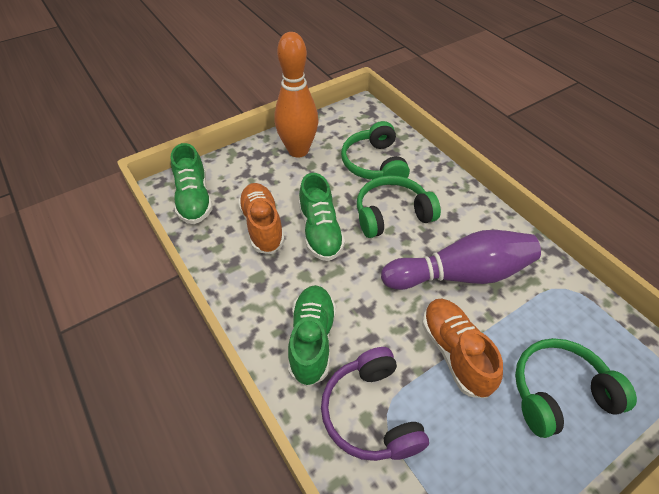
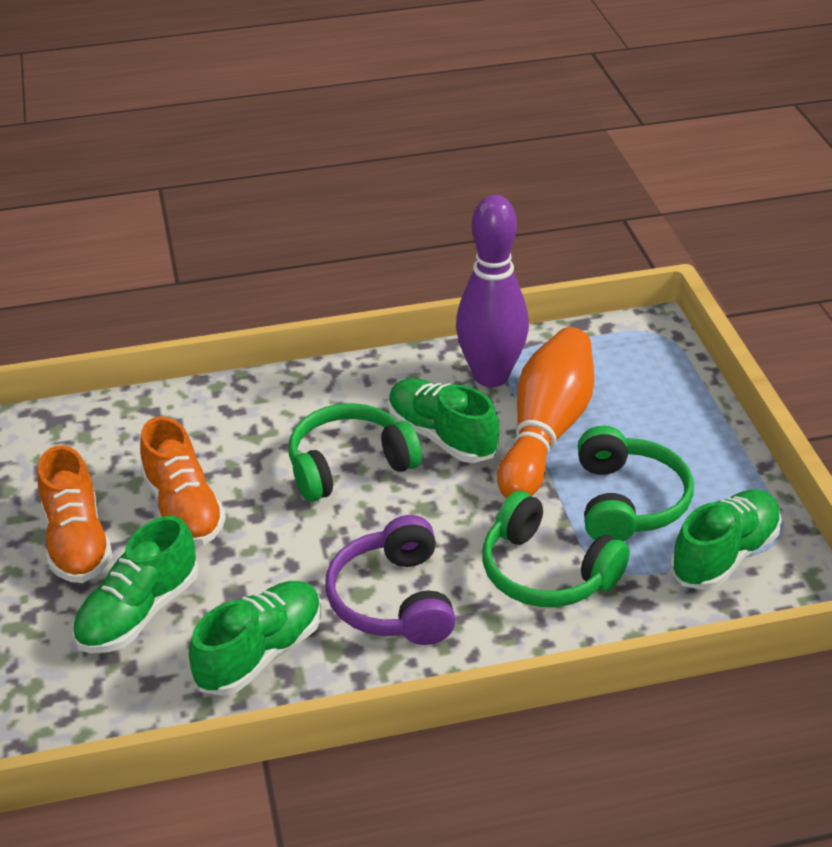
green shoe: 3 -> 4

